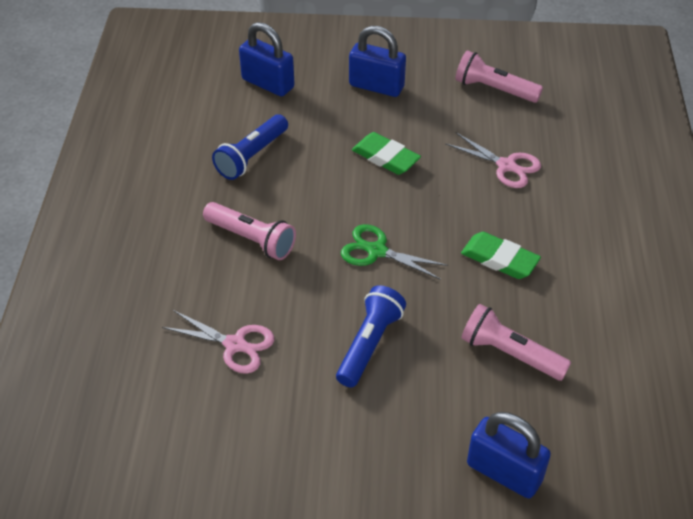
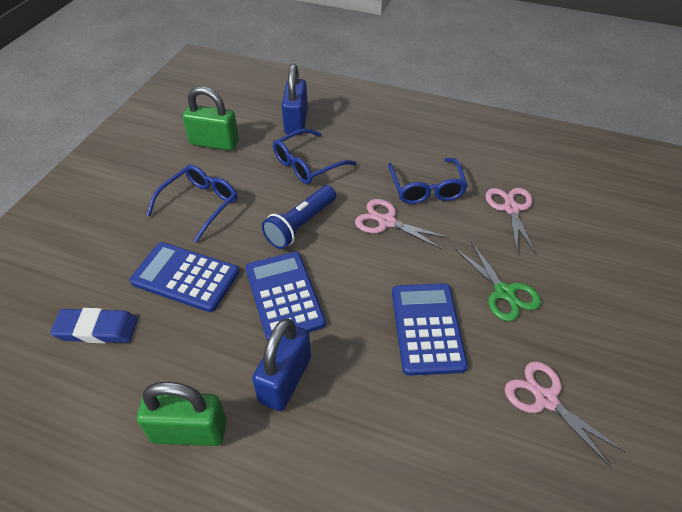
blue calculator: 0 -> 3
blue eraser: 0 -> 1
blue flashlight: 2 -> 1
blue glasses: 0 -> 3
blue padlock: 3 -> 2
green eraser: 2 -> 0
green padlock: 0 -> 2
pink flashlight: 3 -> 0
pink scissors: 2 -> 3

